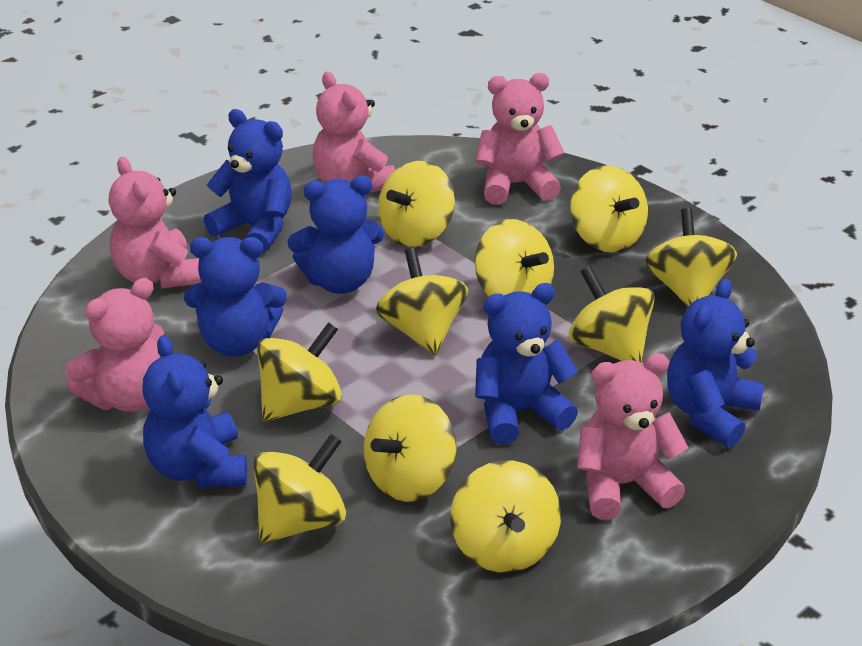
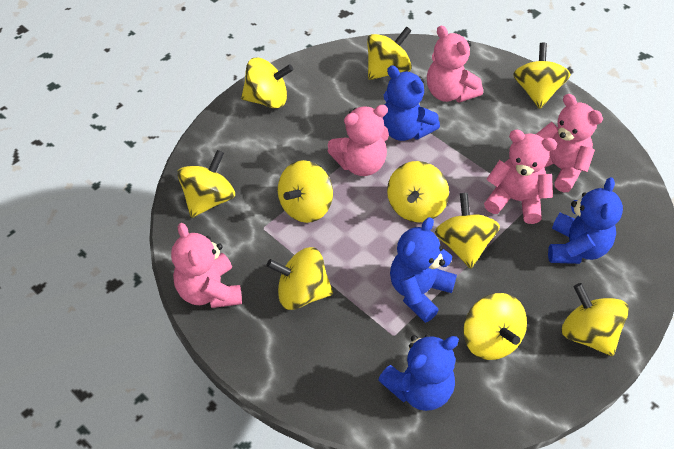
blue teddy bear: 6 -> 4

